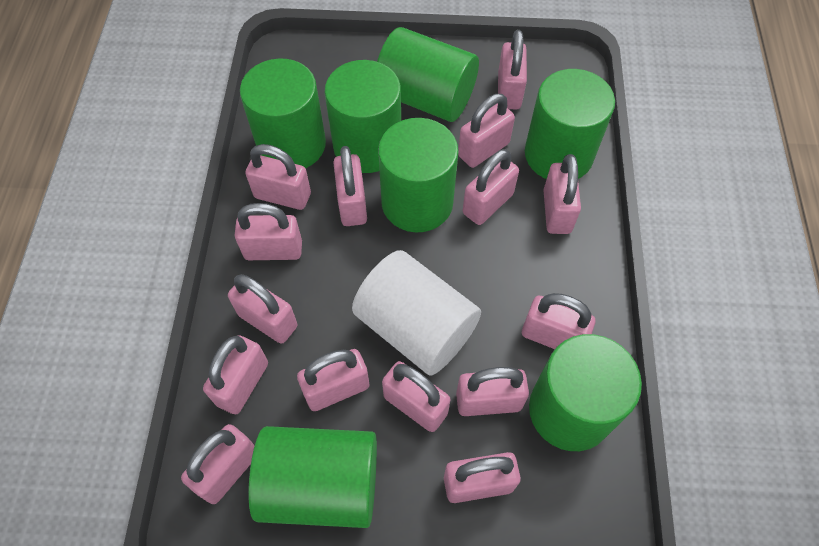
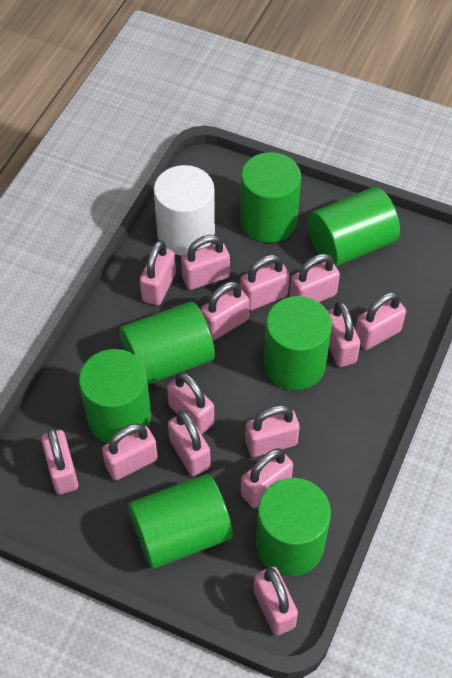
pink padlock: 15 -> 14

